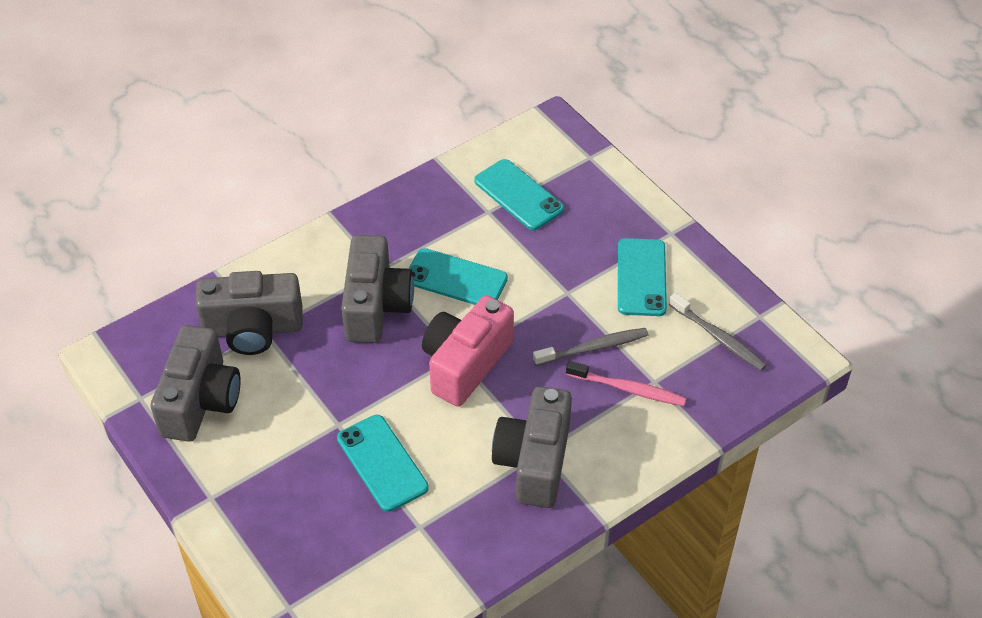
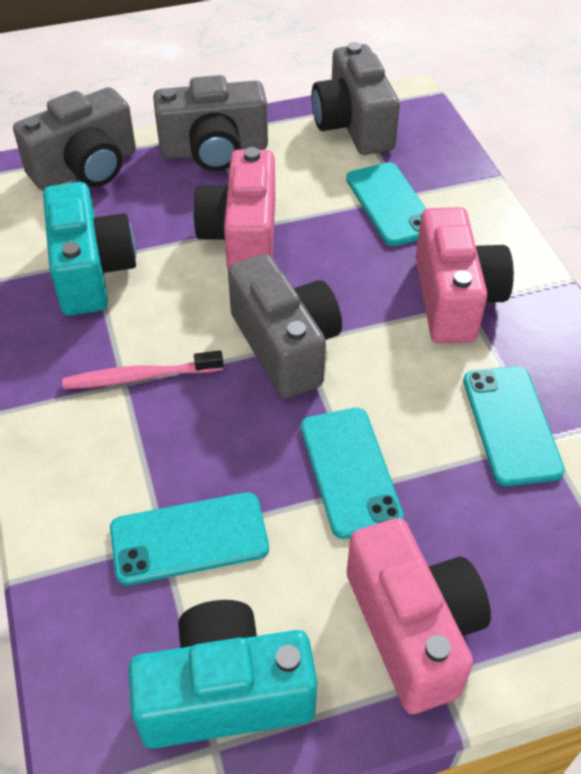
grey toothbrush: 2 -> 0
pink camera: 1 -> 3
turquoise camera: 0 -> 2

